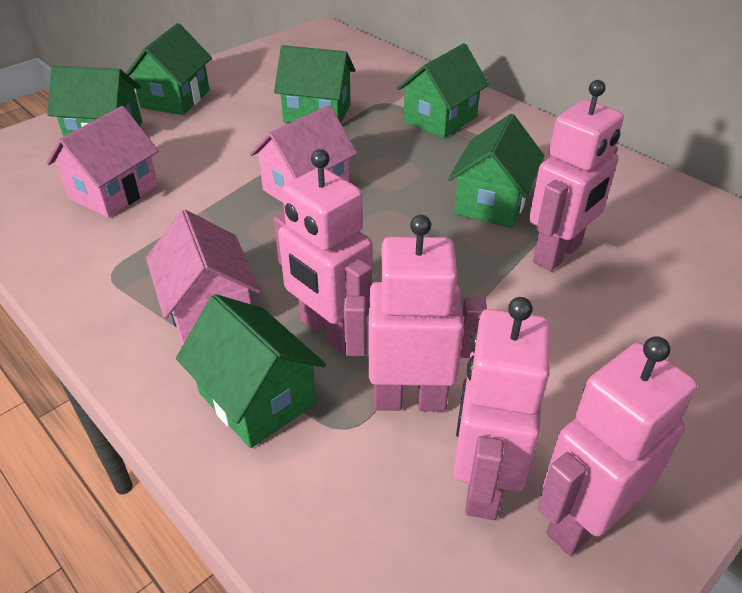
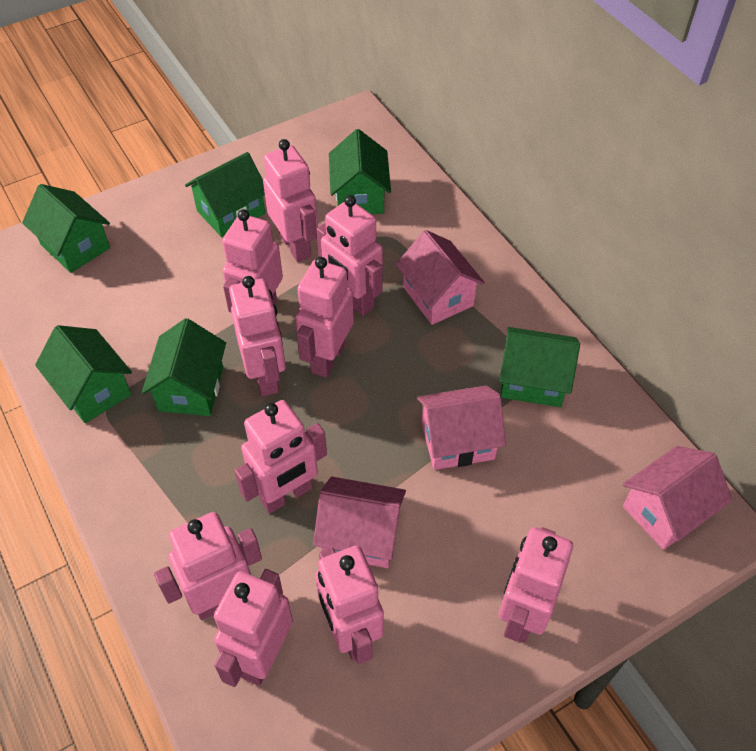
pink house: 3 -> 4
pink robot: 5 -> 10

